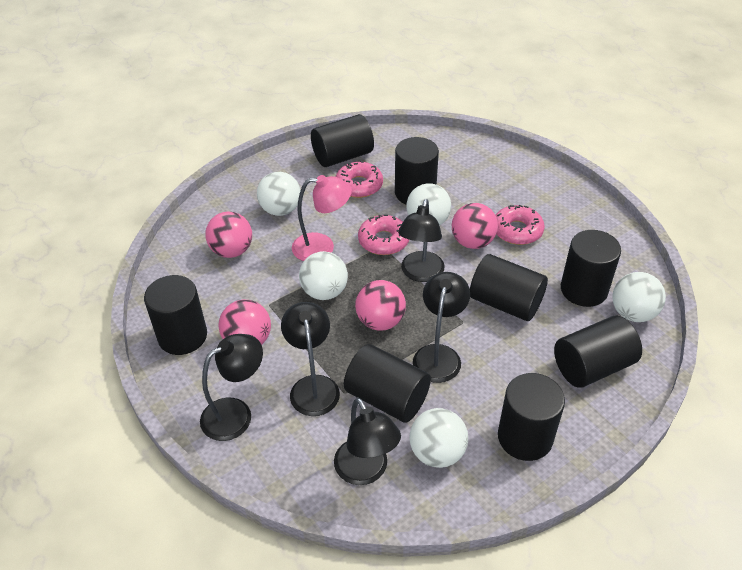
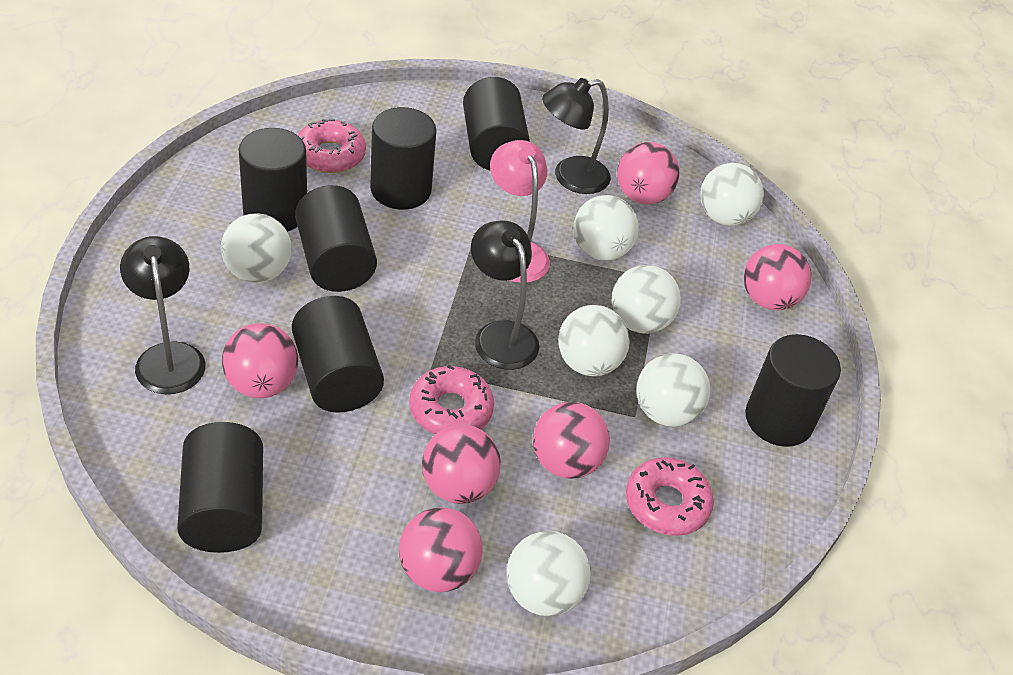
black cylinder: 8 -> 7
black lamp: 5 -> 3
pink ball: 4 -> 6
white ball: 5 -> 7

